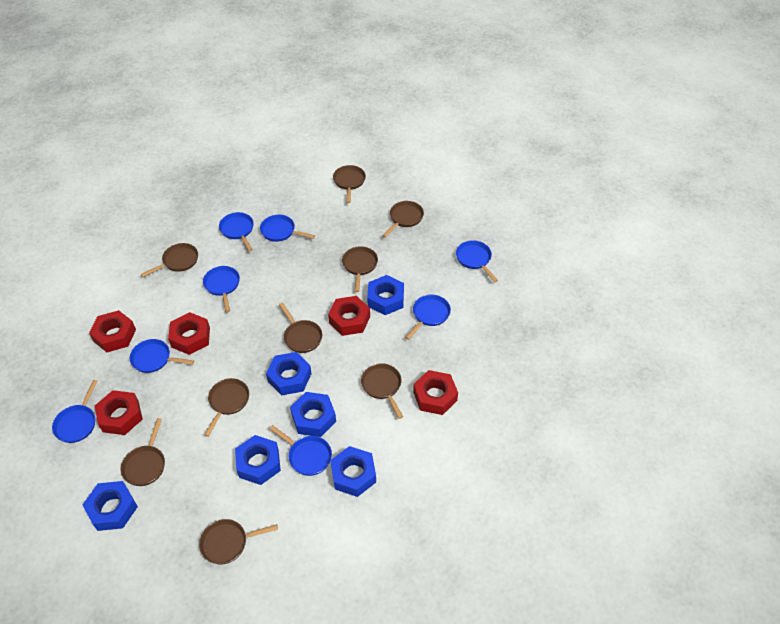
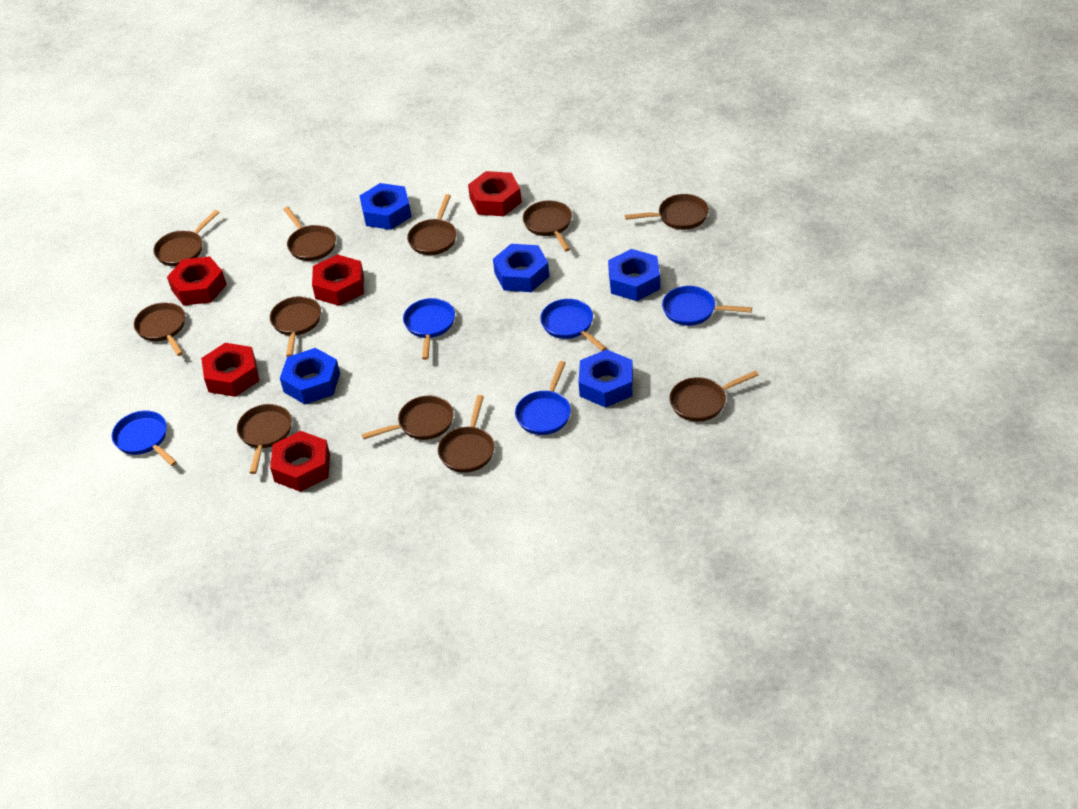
blue nut: 6 -> 5
blue pan: 8 -> 5
brown pan: 9 -> 11

